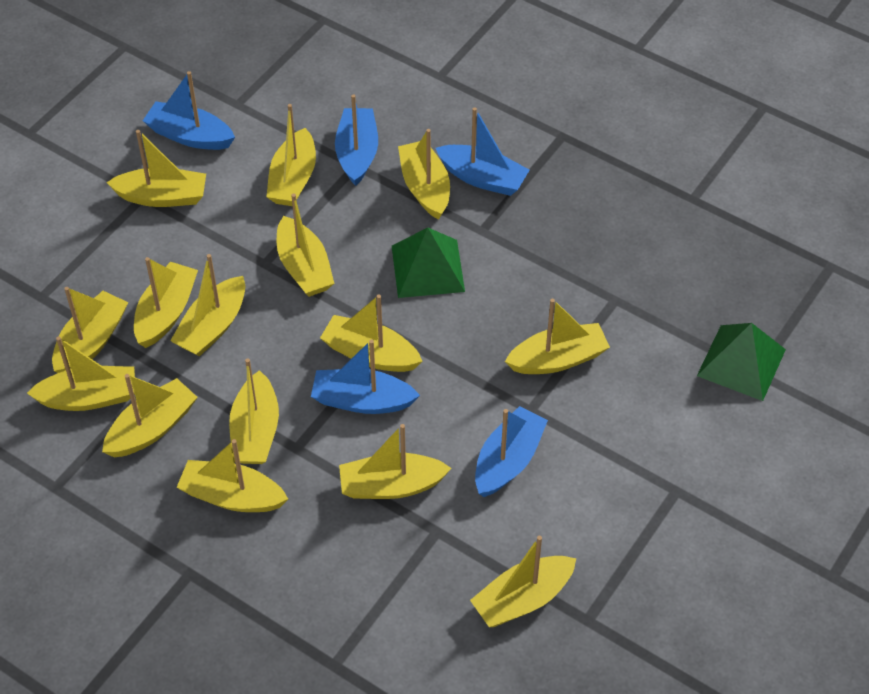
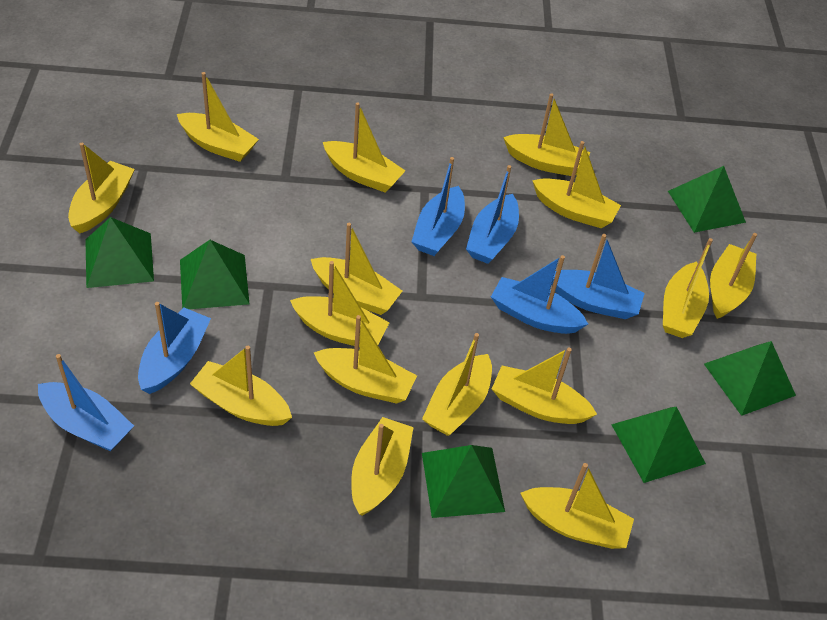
blue boat: 5 -> 6
green pyramid: 2 -> 6

